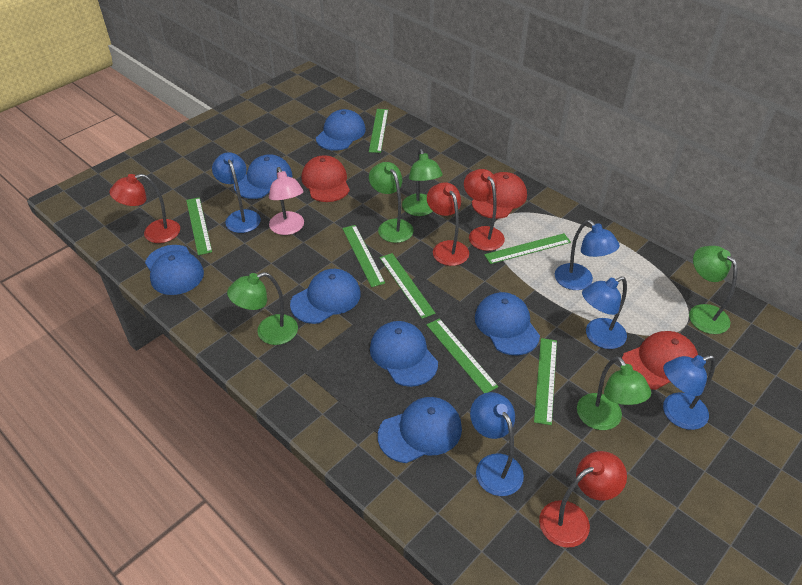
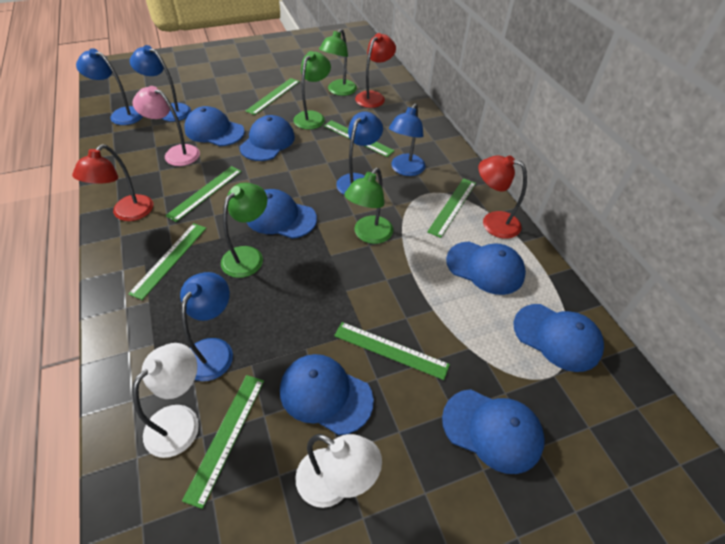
green lamp: 5 -> 4
red cap: 3 -> 0
red lamp: 4 -> 3
white lamp: 0 -> 2

